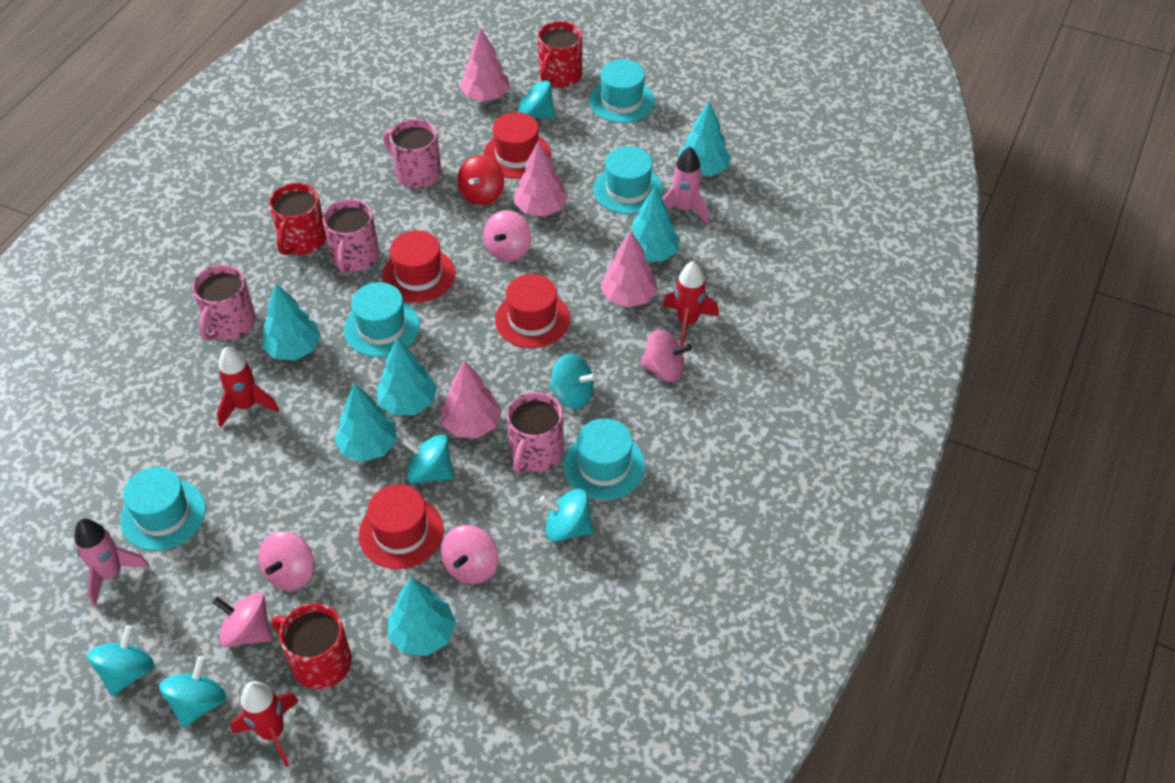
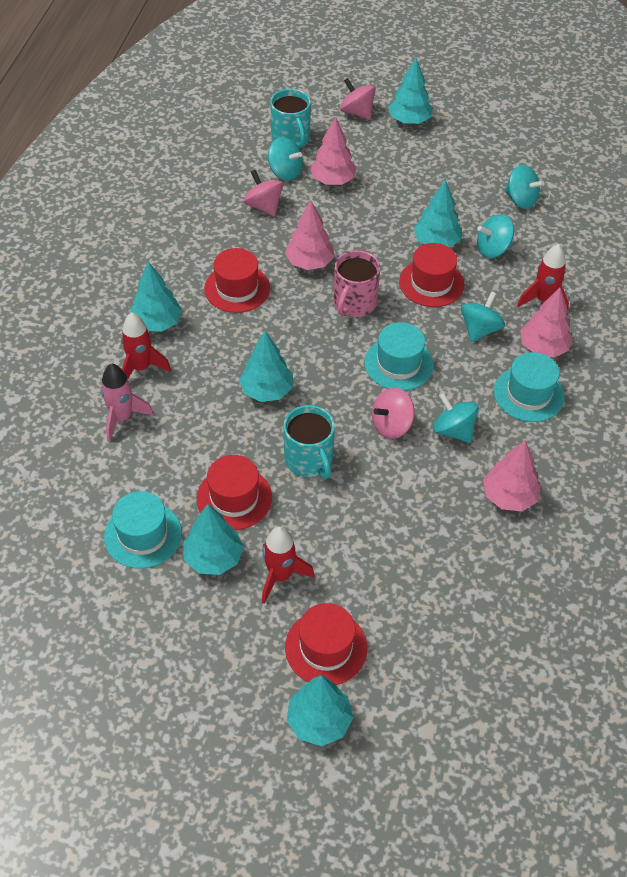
pink mug: 4 -> 1
pink rocket: 2 -> 1
pink spinning top: 5 -> 3
red mug: 3 -> 0
red spinning top: 1 -> 0
turquoise hat: 5 -> 3
turquoise mug: 0 -> 2
turquoise spinning top: 6 -> 5

